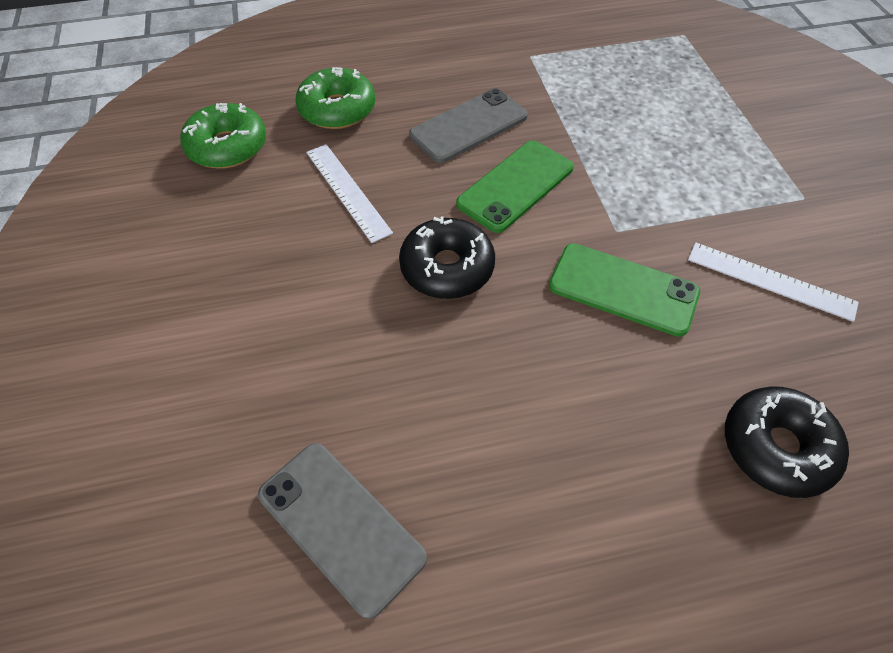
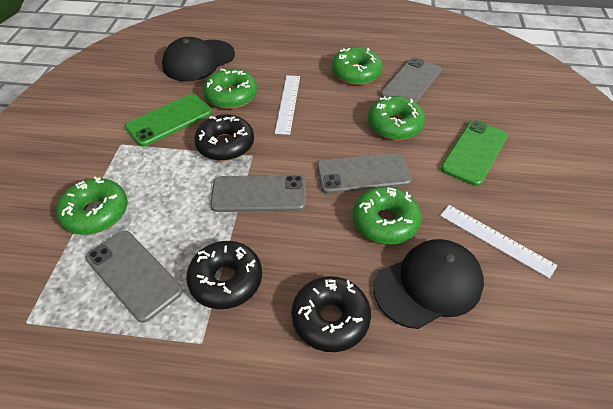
black cap: 0 -> 2
black donut: 2 -> 3
green donut: 2 -> 5
grey phone: 2 -> 4

